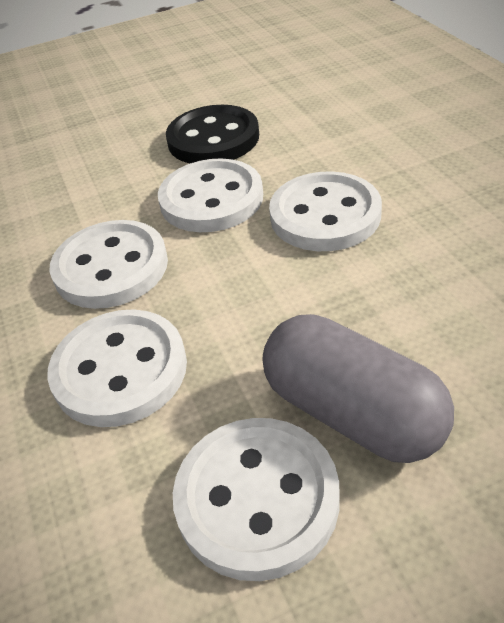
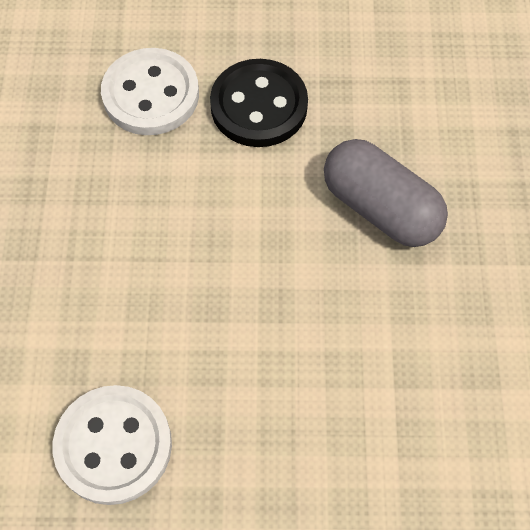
white button: 5 -> 2

